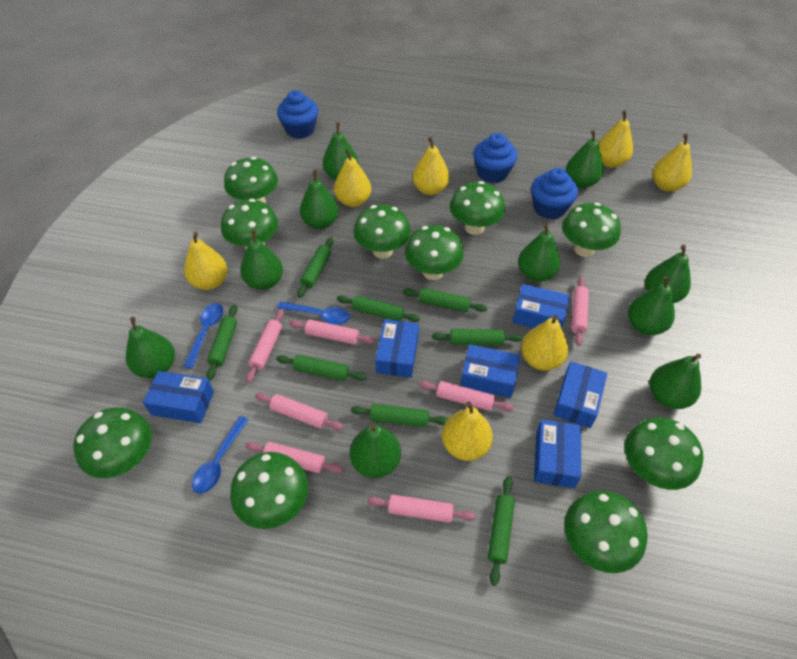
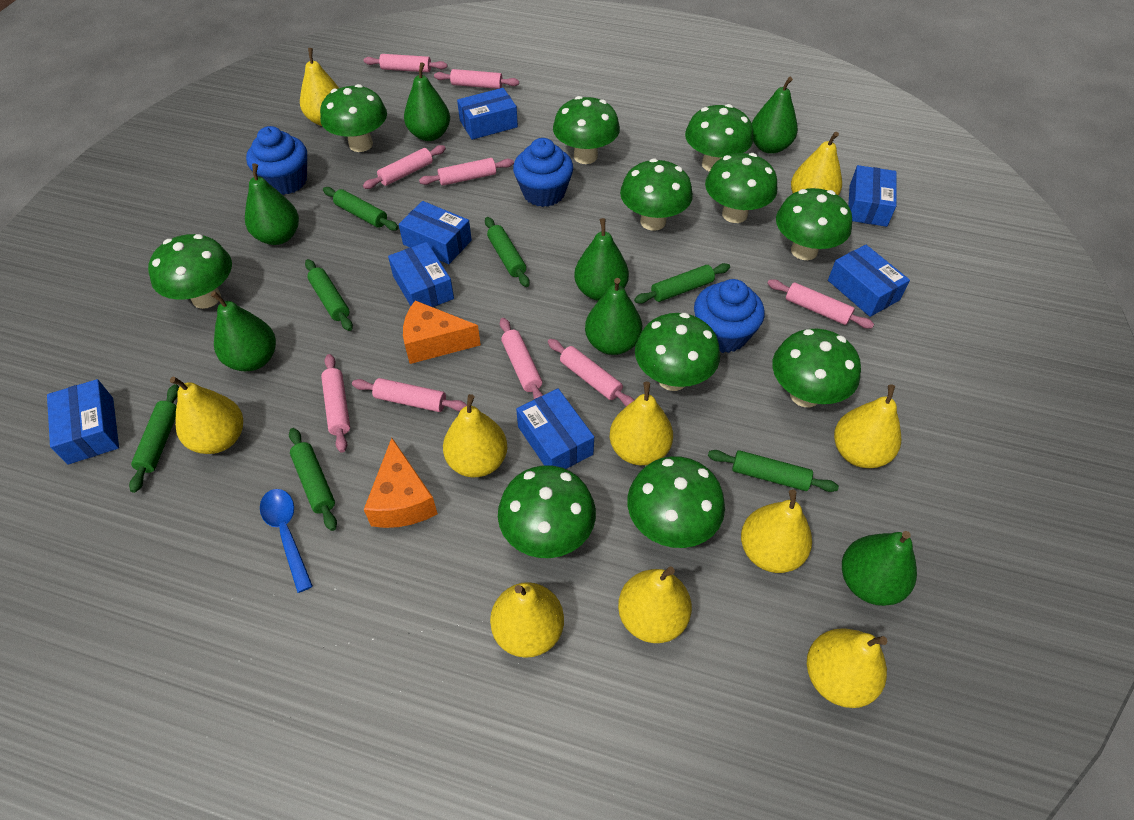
blue box: 6 -> 7
blue spoon: 3 -> 1
green mushroom: 10 -> 11
green pear: 10 -> 7
green rolling pin: 8 -> 7
orange cheese: 0 -> 2
pink rolling pin: 7 -> 9
yellow pear: 7 -> 10

